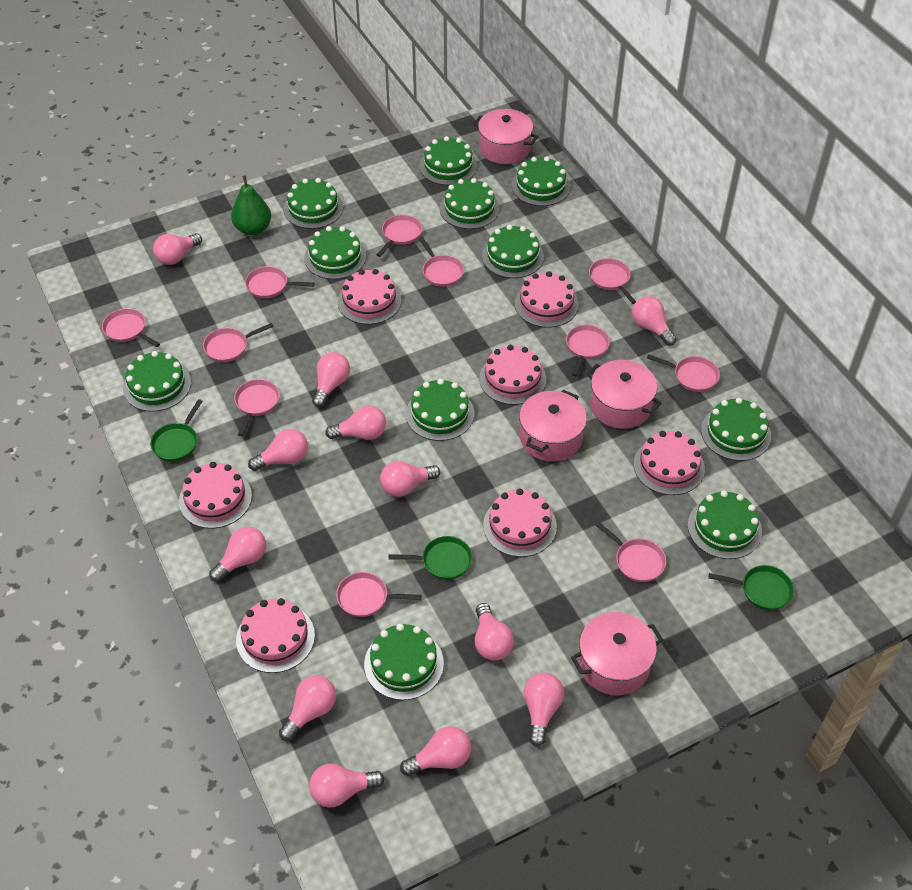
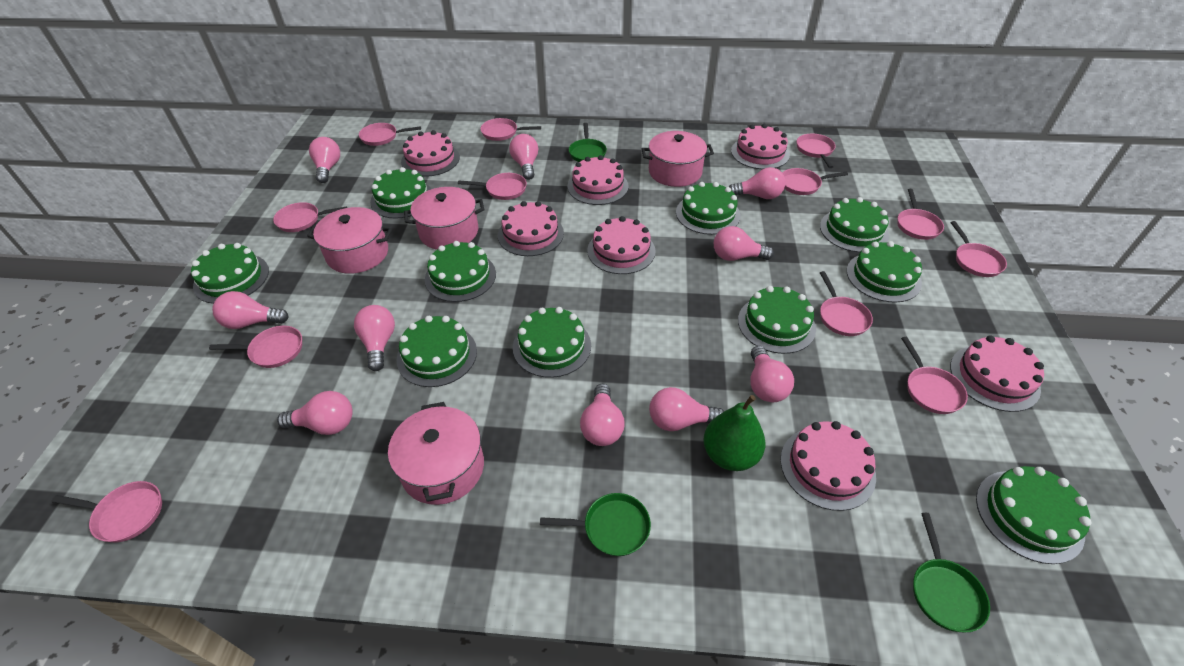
green cake: 11 -> 10
pink light bulb: 12 -> 10
pink pan: 11 -> 12

